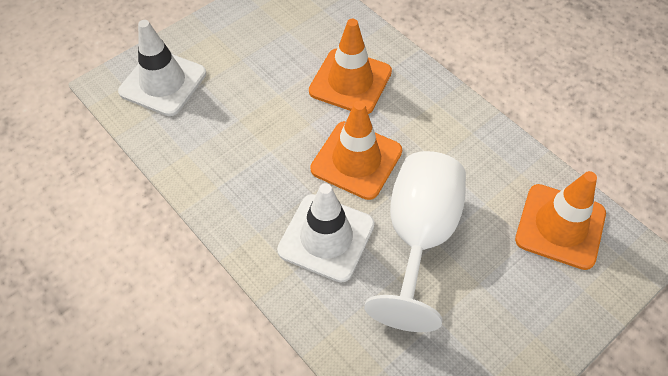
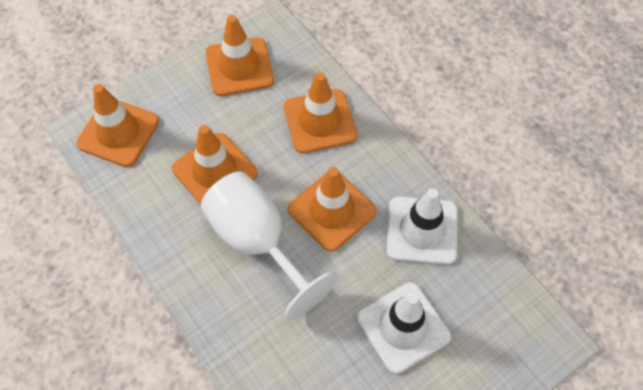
orange traffic cone: 3 -> 5

